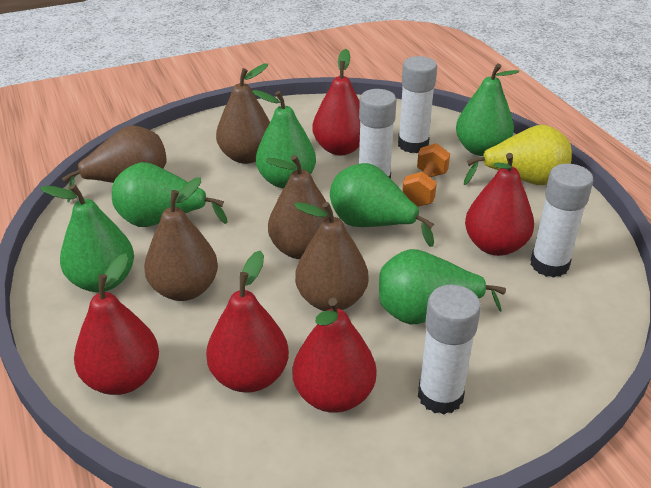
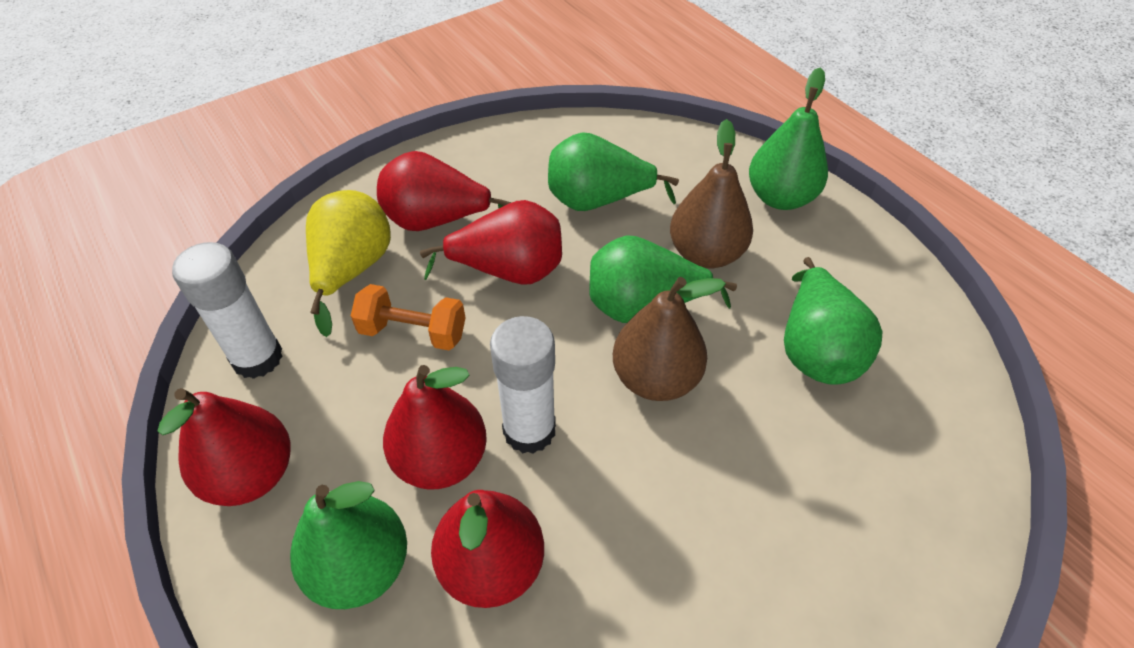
brown pear: 5 -> 2
green pear: 6 -> 5
white glue stick: 4 -> 2

